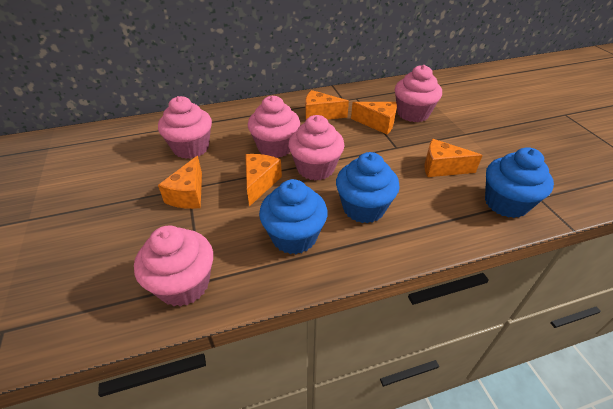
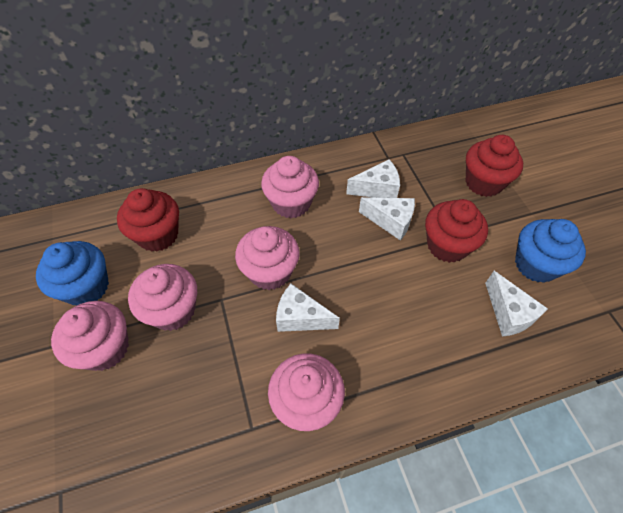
blue cupcake: 3 -> 2
orange cheese: 5 -> 0
red cupcake: 0 -> 3
white cheese: 0 -> 4

